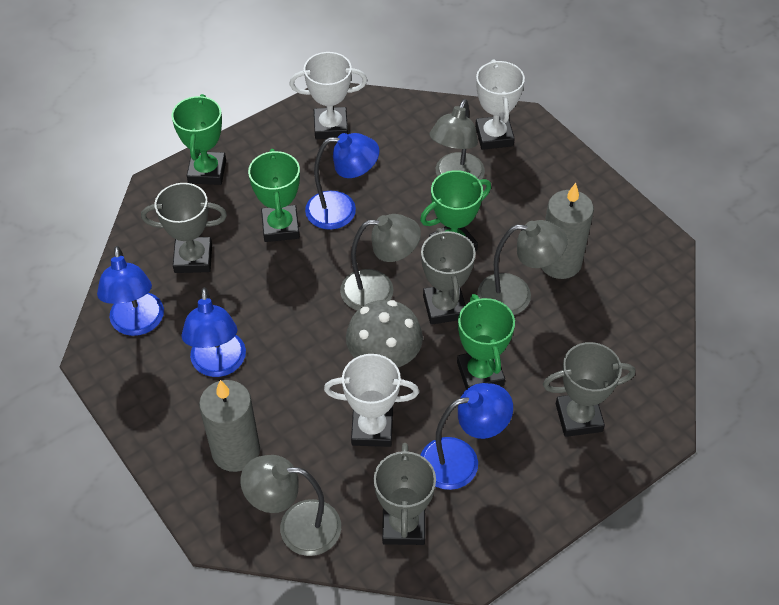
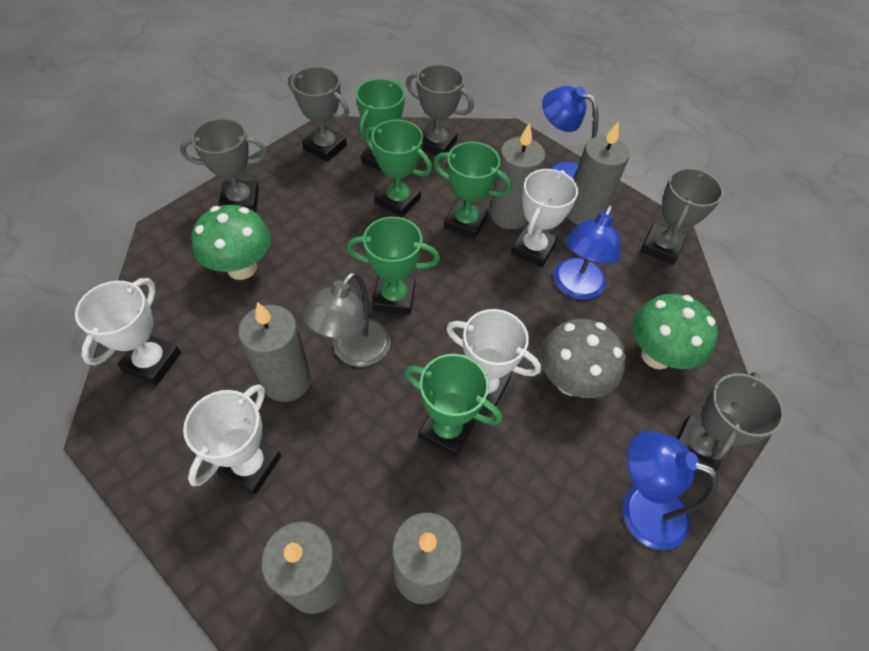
blue lamp: 4 -> 3
green mushroom: 0 -> 2
green trophy: 4 -> 5
grey candle: 2 -> 5
grey lamp: 4 -> 1
grey trophy: 4 -> 5
white trophy: 3 -> 4

